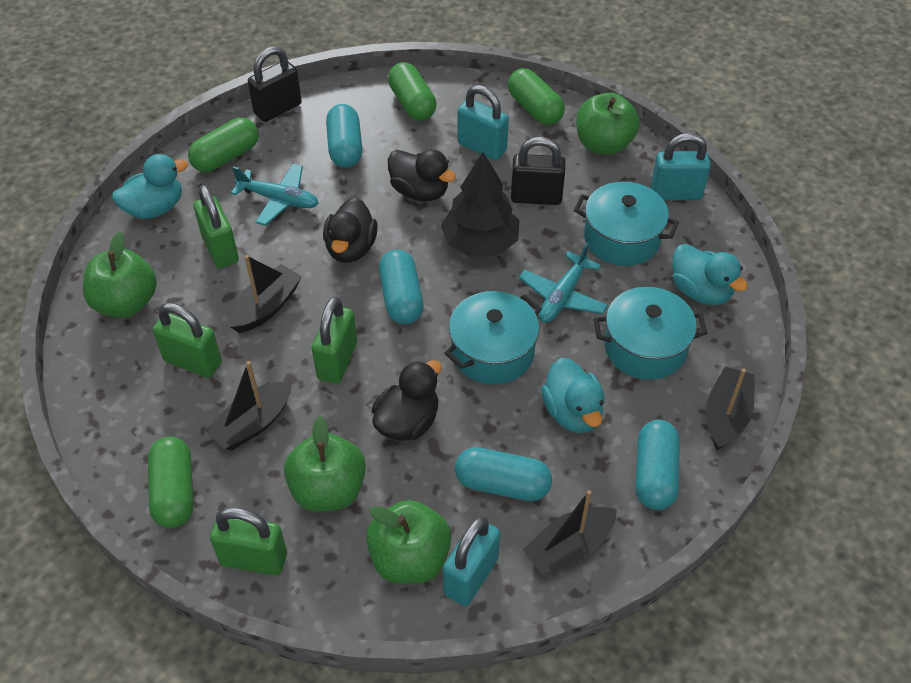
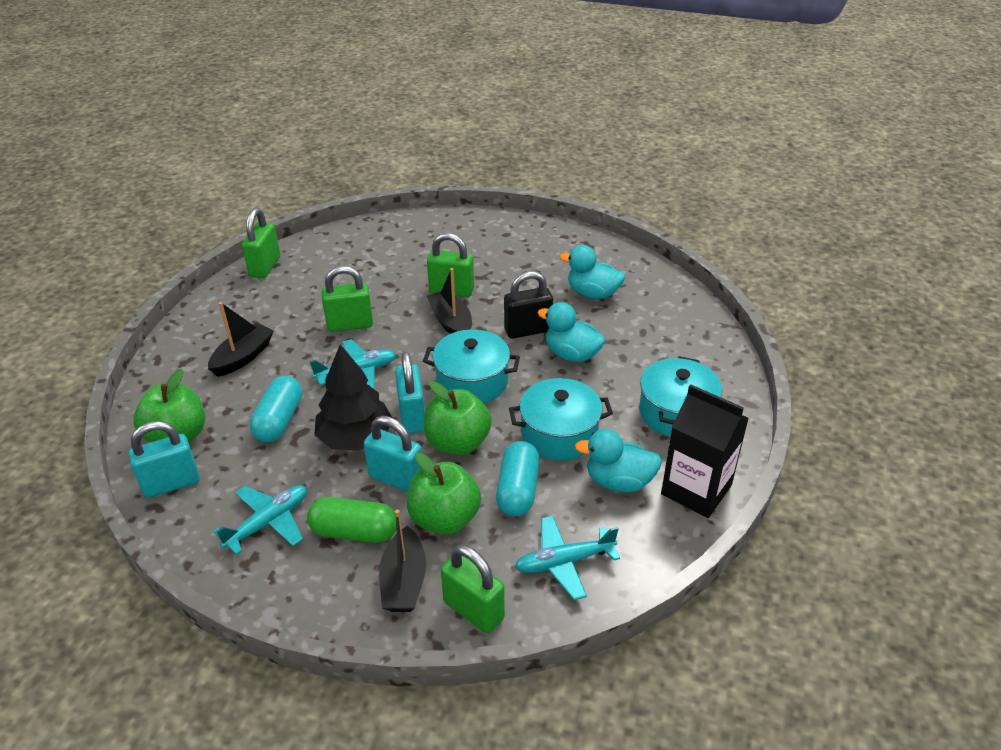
black boat: 4 -> 3
black carton: 0 -> 1
black duck: 3 -> 0
black padlock: 2 -> 1
green apple: 4 -> 3
green capsule: 4 -> 1
turquoise capsule: 4 -> 2
turquoise plane: 2 -> 3

